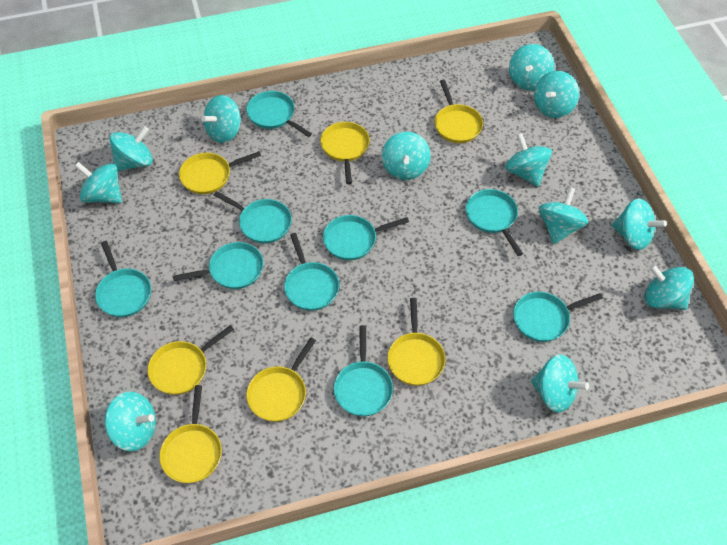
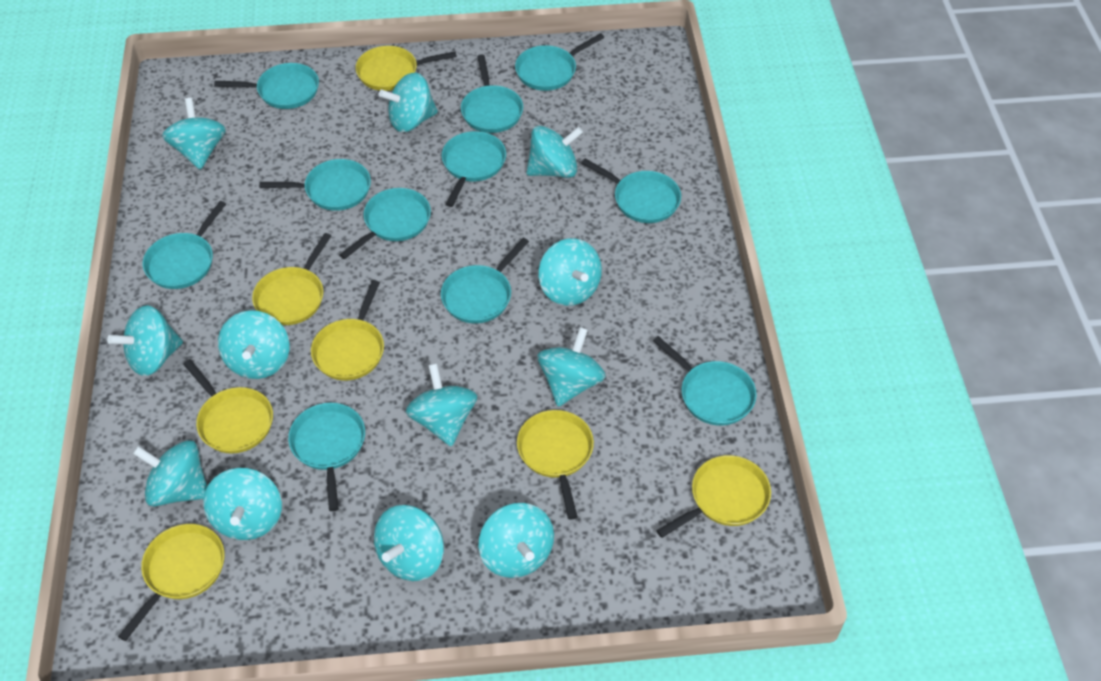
turquoise pan: 9 -> 11

